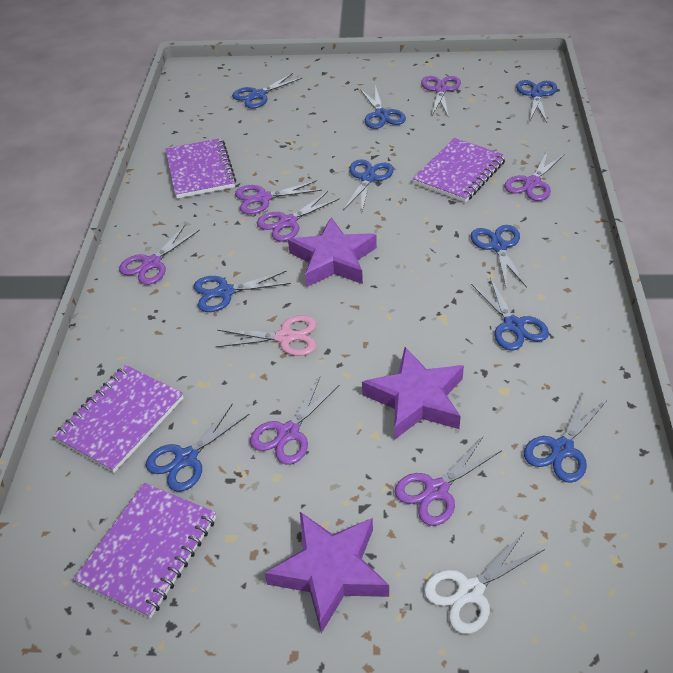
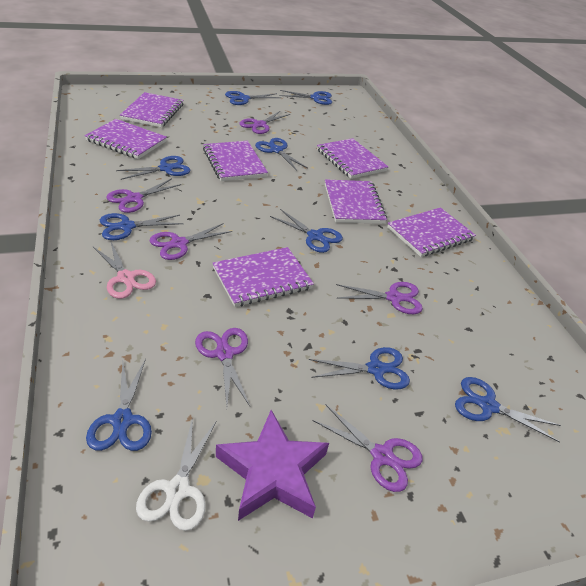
purple notebook: 4 -> 7
purple scissors: 7 -> 6
purple star: 3 -> 1

